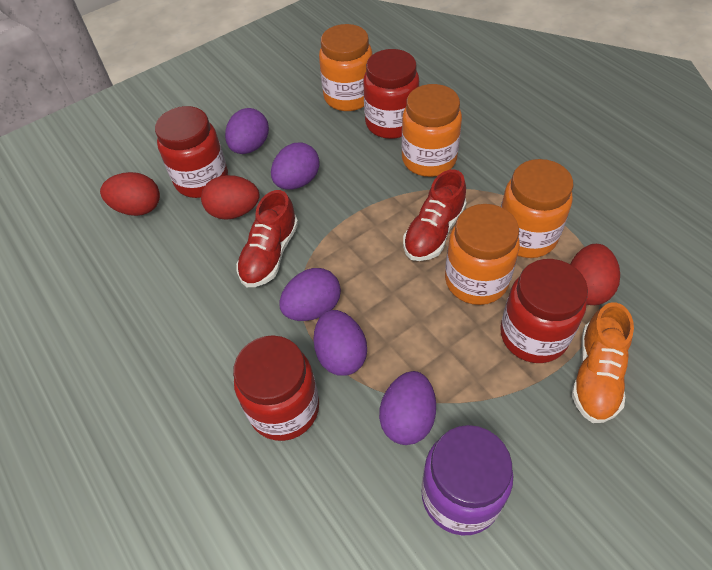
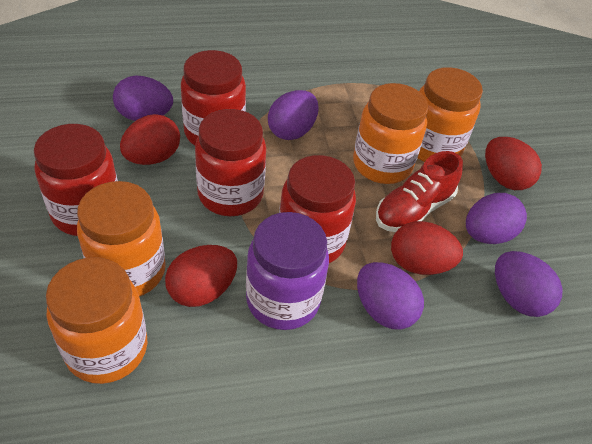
orange shoe: 1 -> 0
red egg: 3 -> 4
red shoe: 2 -> 1

